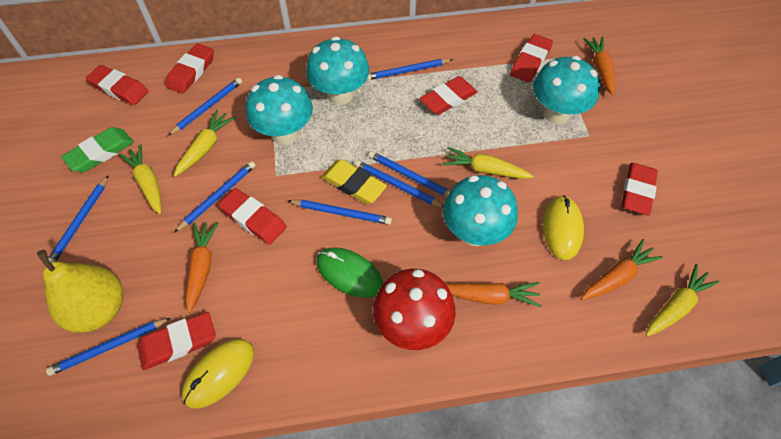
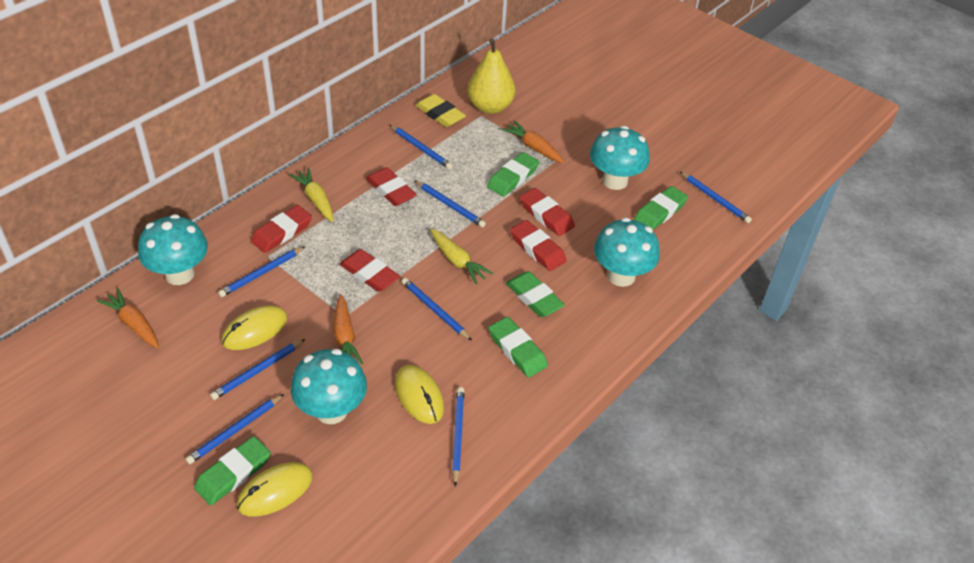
green eraser: 1 -> 5
green mouse: 1 -> 0
orange carrot: 4 -> 3
red eraser: 7 -> 5
red mushroom: 1 -> 0
yellow carrot: 4 -> 2
yellow mouse: 2 -> 3

